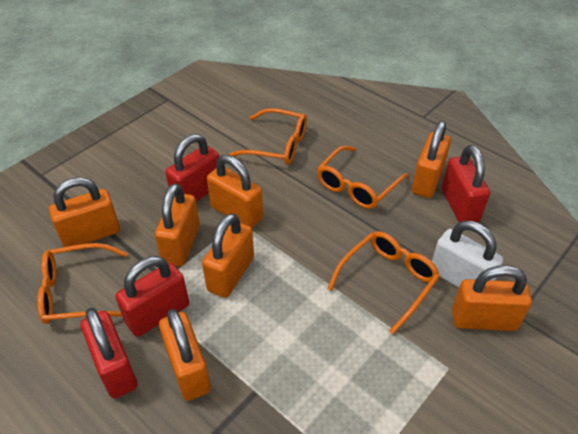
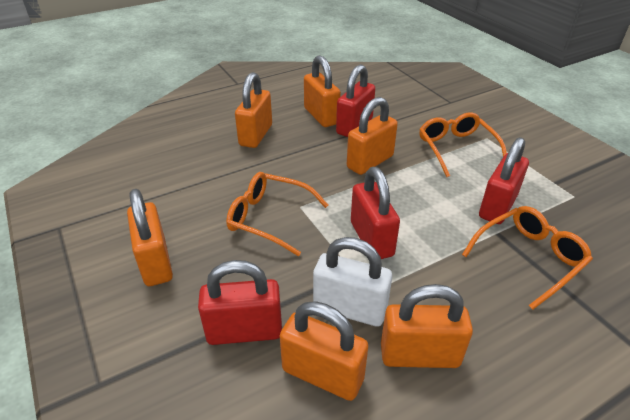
orange glasses: 4 -> 3
orange padlock: 7 -> 6

